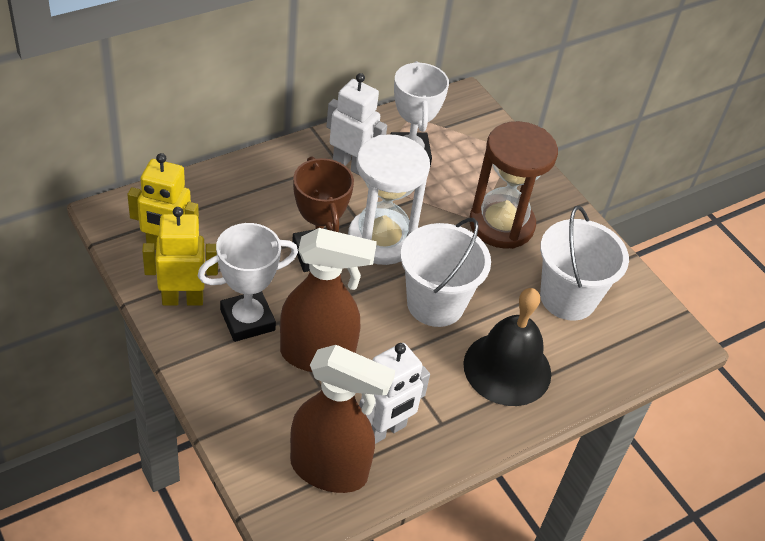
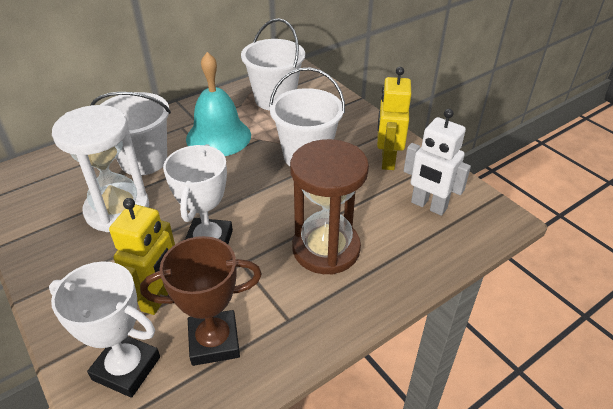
black bell: 1 -> 0
brown spray bottle: 2 -> 0
turquoise bell: 0 -> 1
white bucket: 2 -> 3
white robot: 2 -> 1

